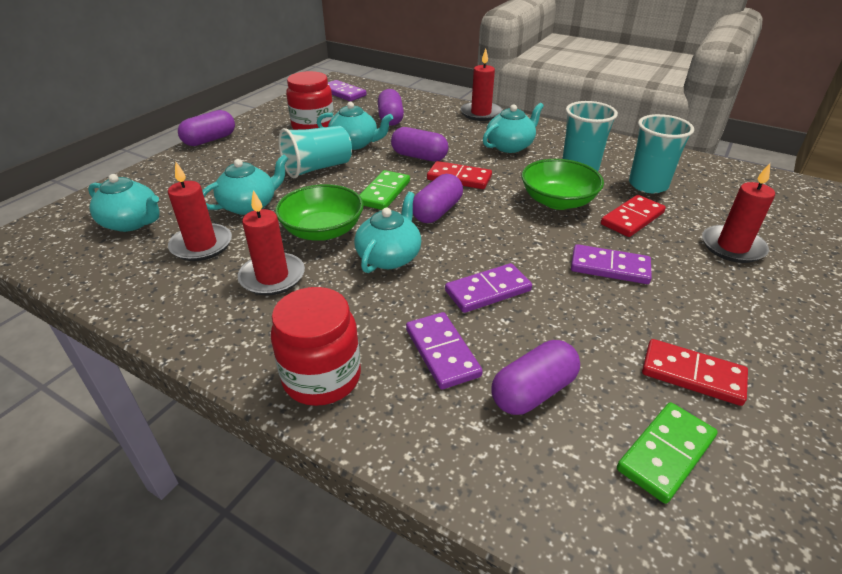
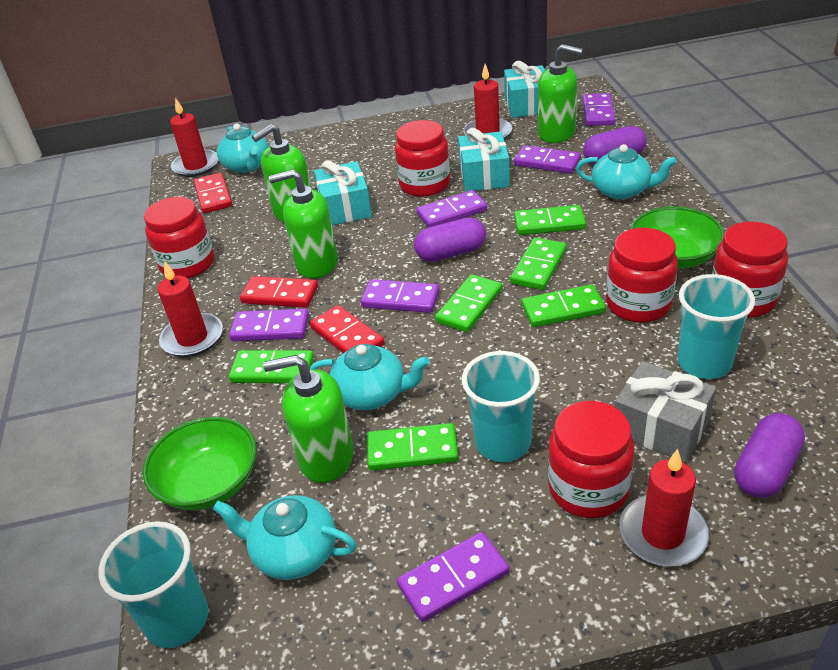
green domino: 2 -> 6
green soap dispenser: 0 -> 4
grey gift: 0 -> 1
purple capsule: 5 -> 3
purple domino: 4 -> 6
red jar: 2 -> 5
turquoise gift: 0 -> 3
turquoise teapot: 5 -> 4

